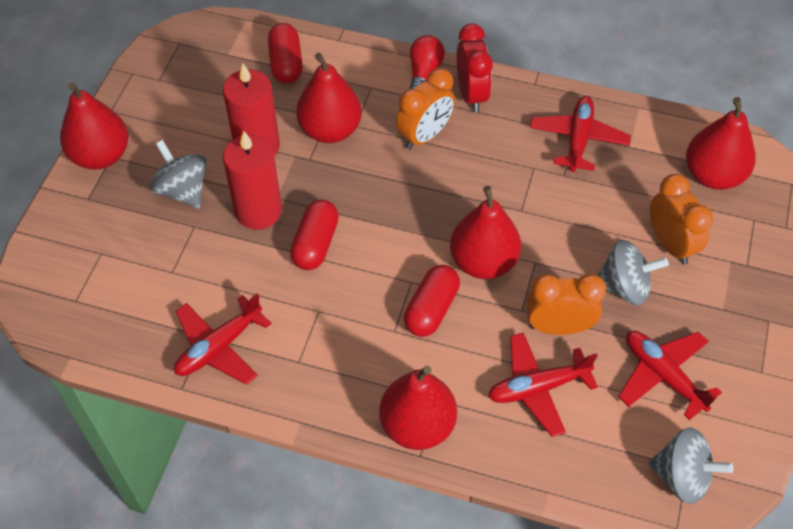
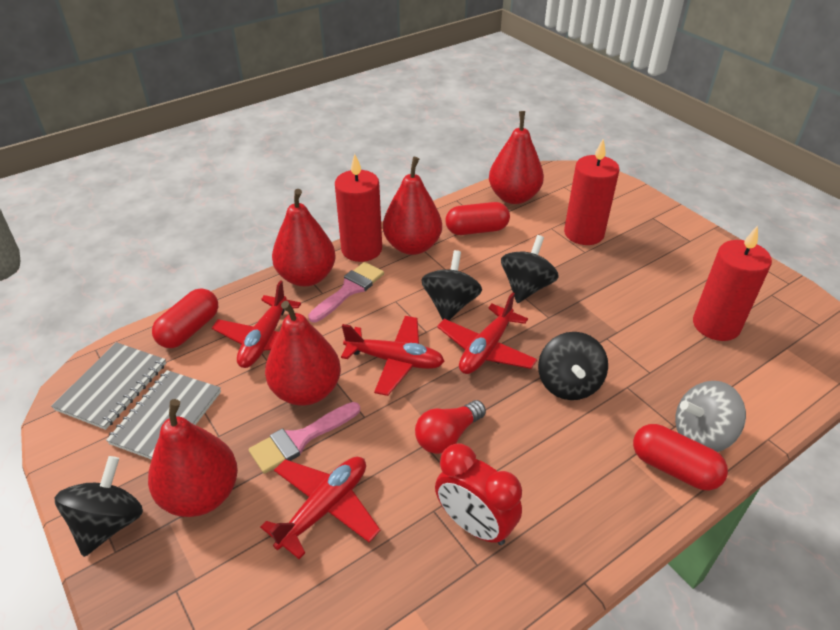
black spinning top: 0 -> 4
grey notebook: 0 -> 2
grey spinning top: 3 -> 1
orange clock: 3 -> 0
pink brush: 0 -> 2
red candle: 2 -> 3

